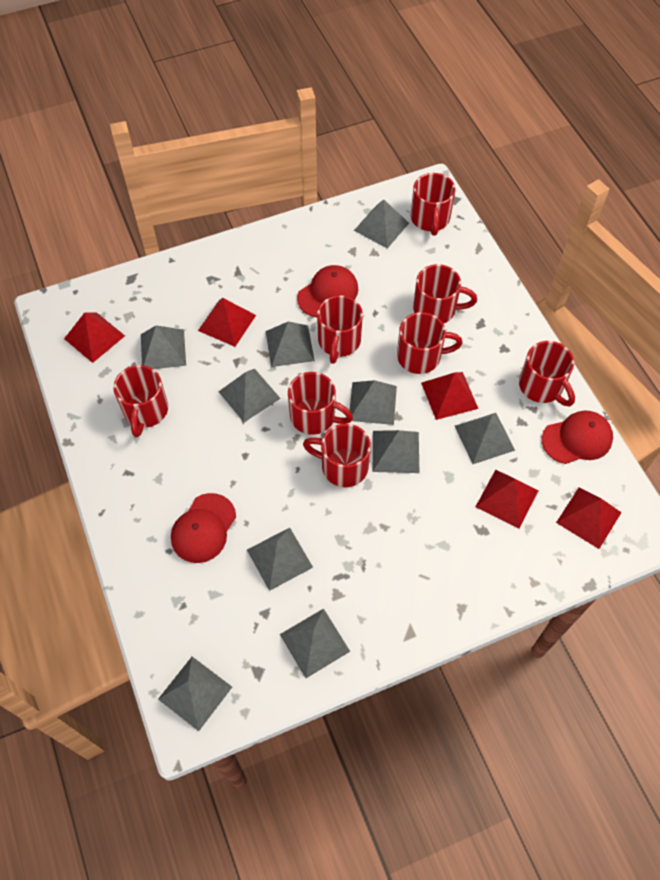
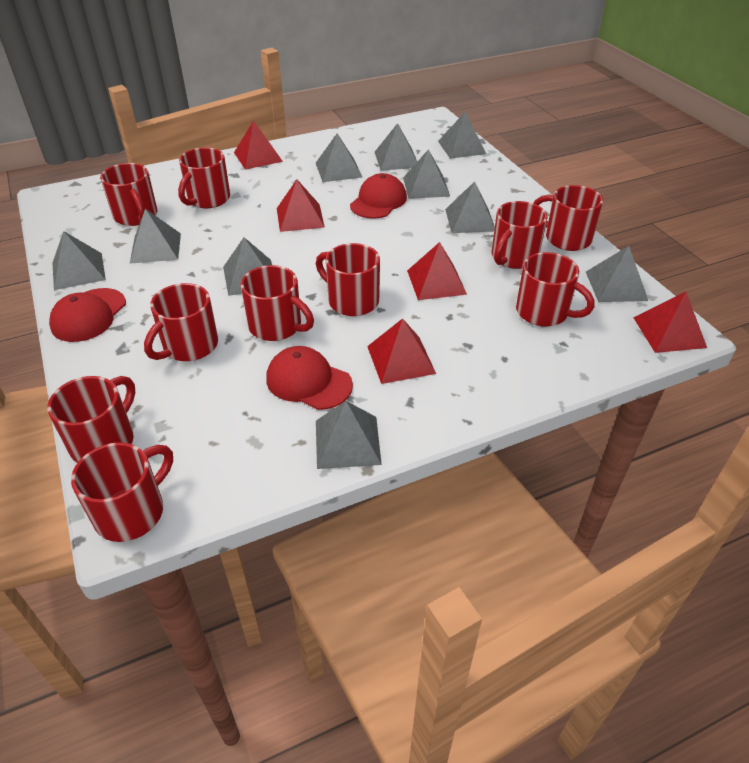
red mug: 8 -> 10

